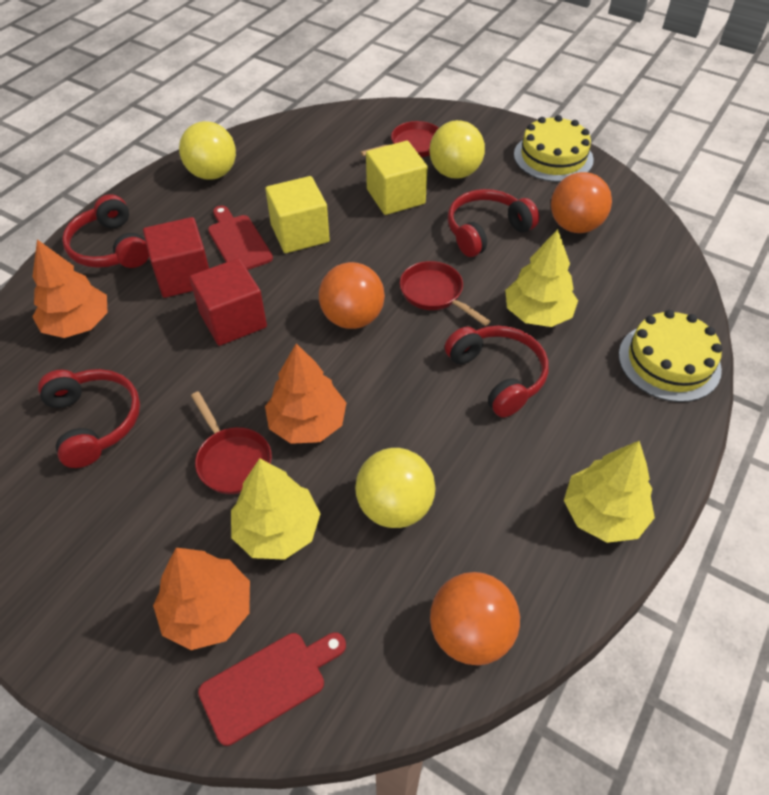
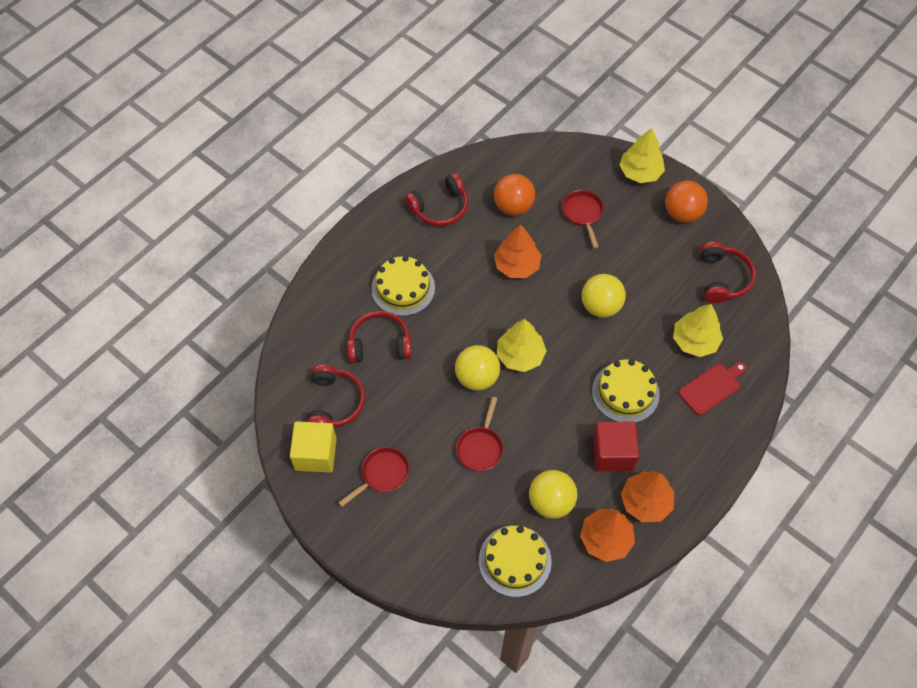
orange ball: 3 -> 2
red cube: 2 -> 1
red cutting board: 2 -> 1
yellow cake: 2 -> 3
yellow cube: 2 -> 1

